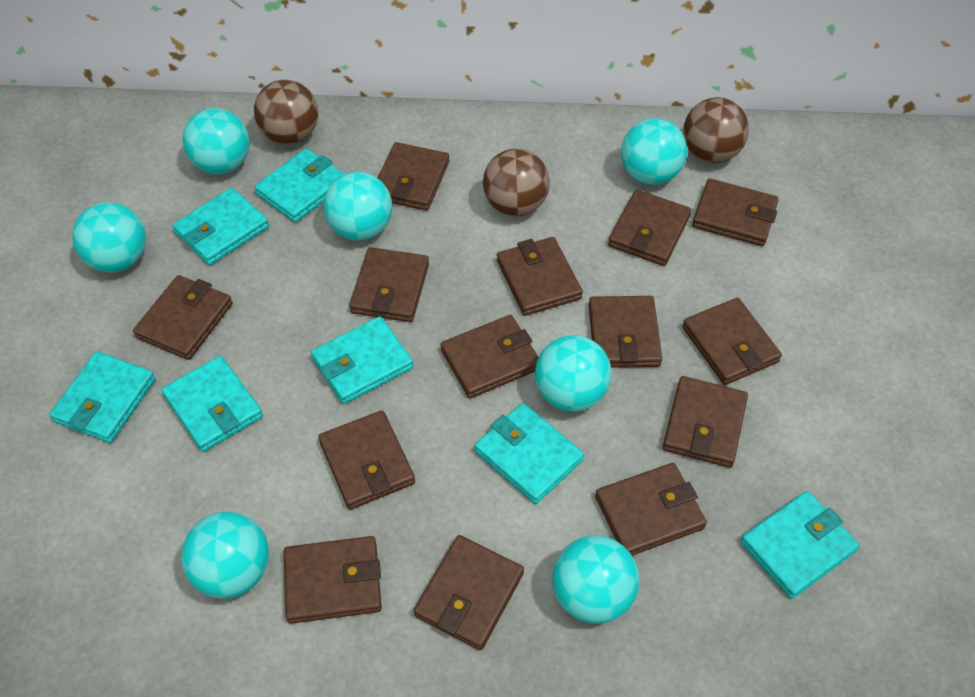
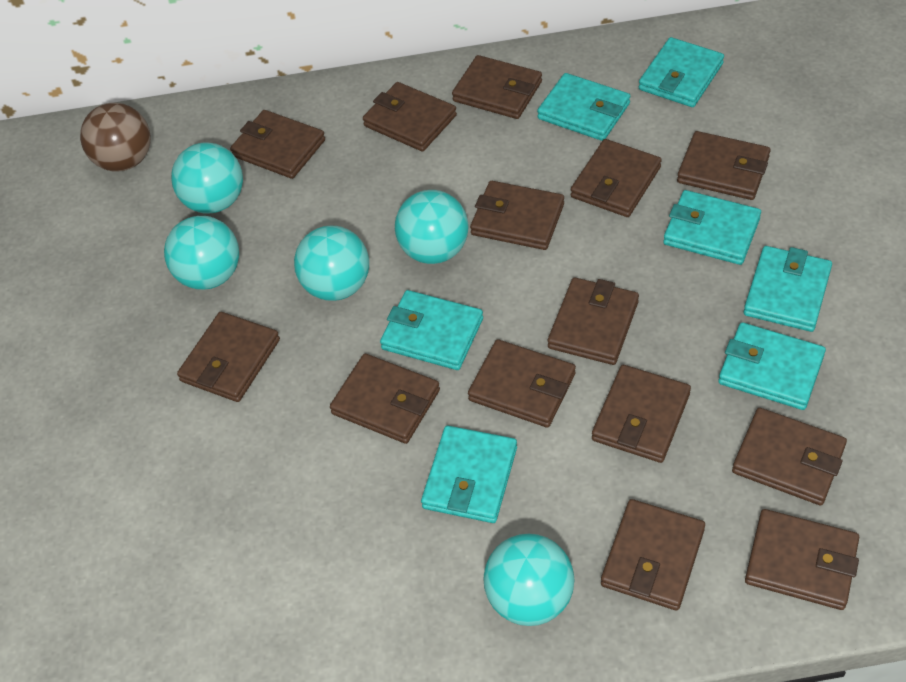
brown ball: 3 -> 1
turquoise ball: 7 -> 5

